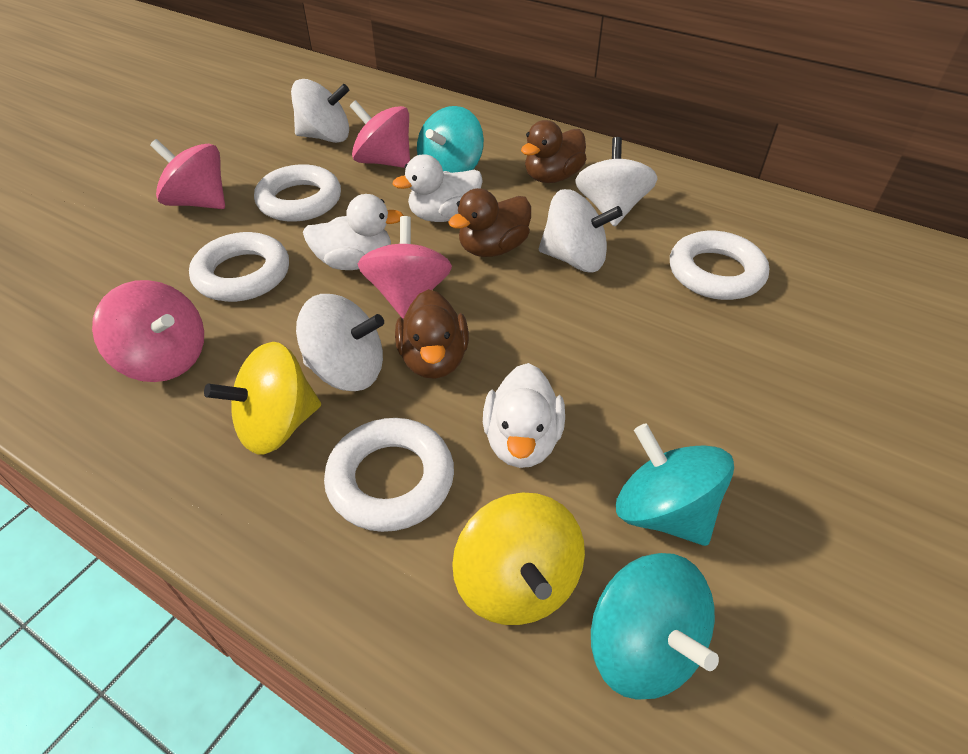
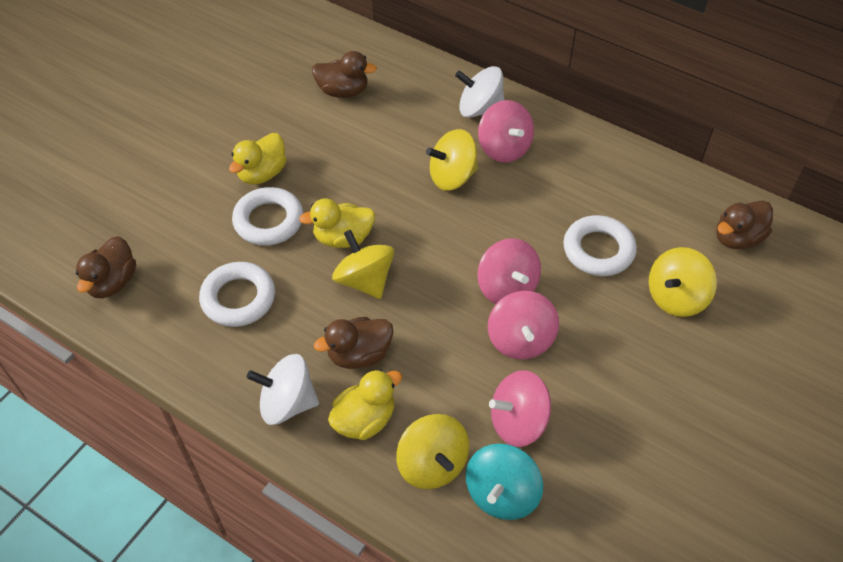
brown duck: 3 -> 4
turquoise spinning top: 3 -> 1
white duck: 3 -> 0
white ring: 4 -> 3
white spinning top: 4 -> 2
yellow duck: 0 -> 3
yellow spinning top: 2 -> 4

